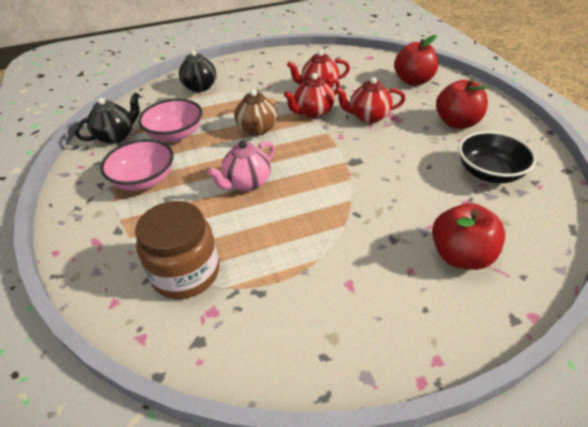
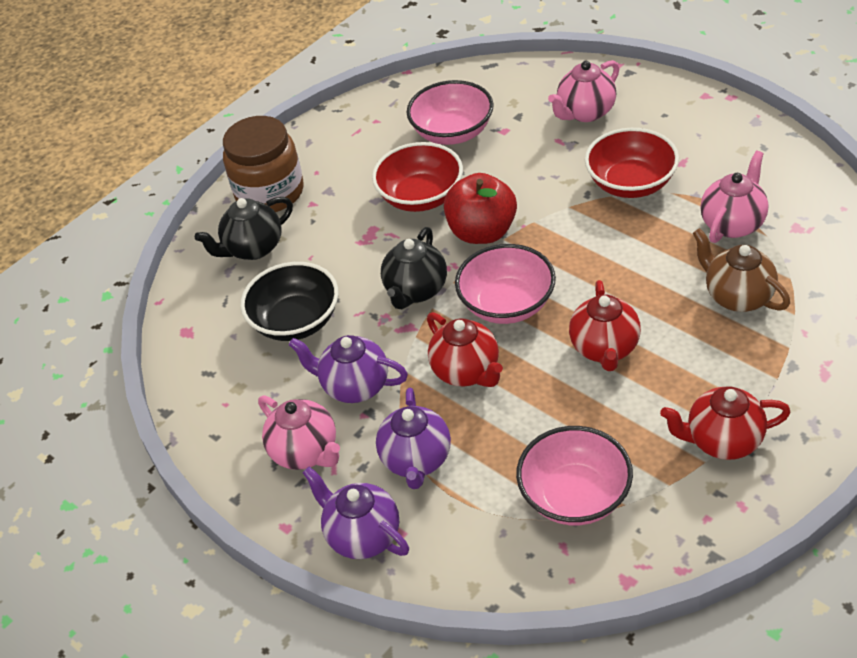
pink bowl: 2 -> 3
pink teapot: 1 -> 3
purple teapot: 0 -> 3
red apple: 3 -> 1
red bowl: 0 -> 2

